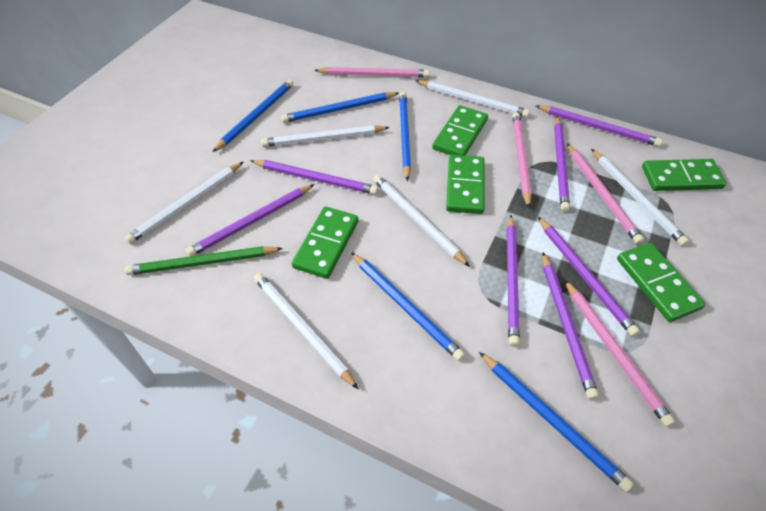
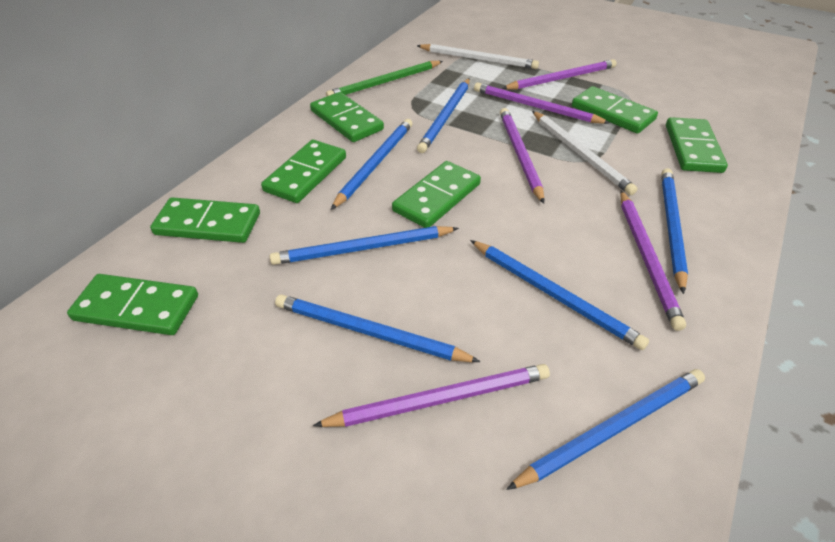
blue pencil: 5 -> 7
green domino: 5 -> 7
pink pencil: 4 -> 0
purple pencil: 7 -> 5
white pencil: 6 -> 2

